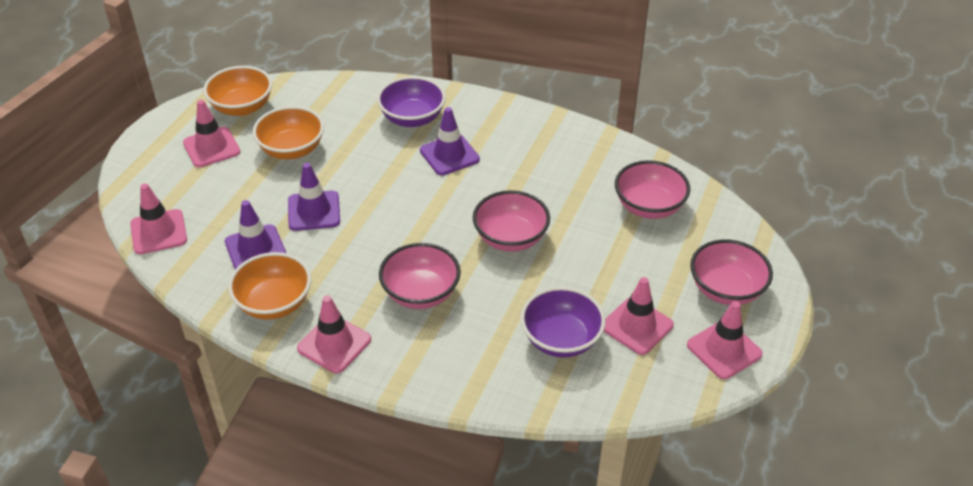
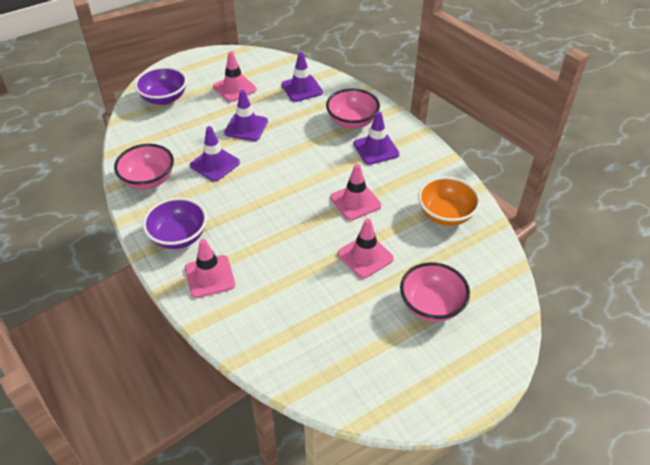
orange bowl: 3 -> 1
pink bowl: 4 -> 3
pink traffic cone: 5 -> 4
purple traffic cone: 3 -> 4

